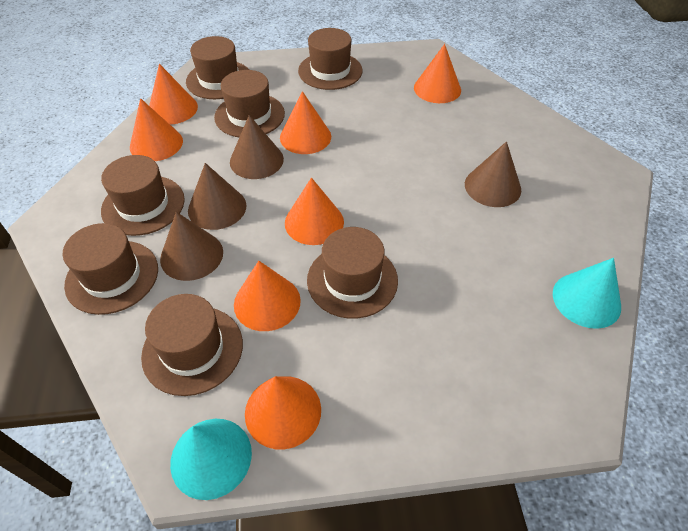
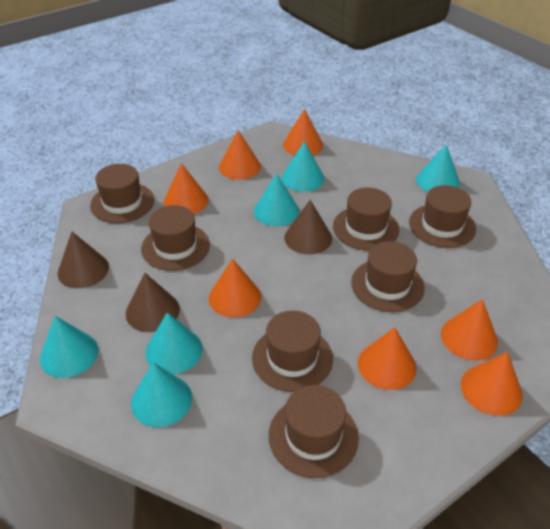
brown cone: 4 -> 3
turquoise cone: 2 -> 6

